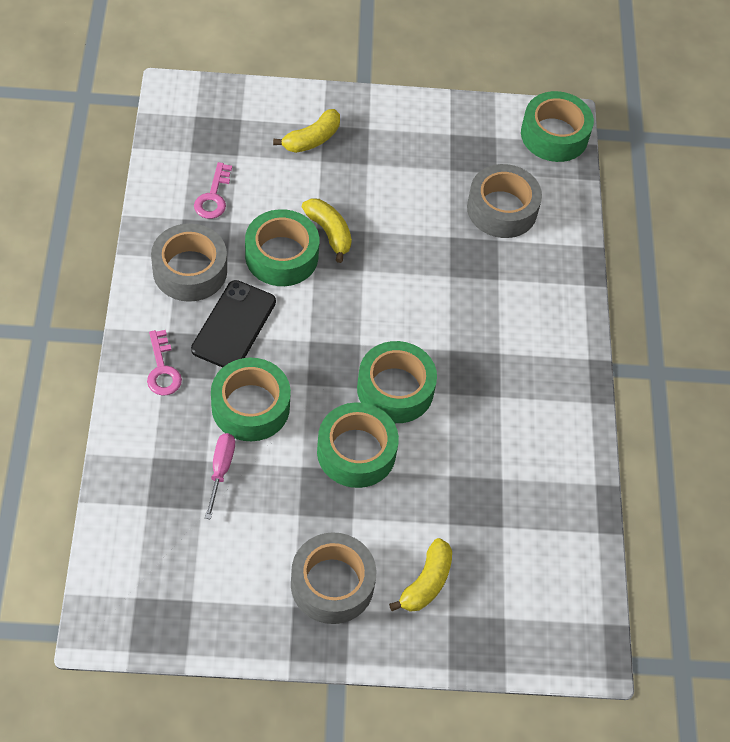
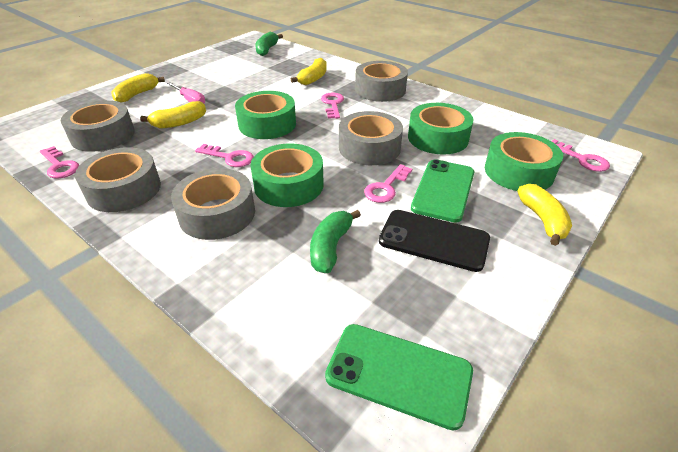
green banana: 0 -> 2
green phone: 0 -> 2
green tape: 5 -> 4
grey tape: 3 -> 5
pink key: 2 -> 5
yellow banana: 3 -> 4

